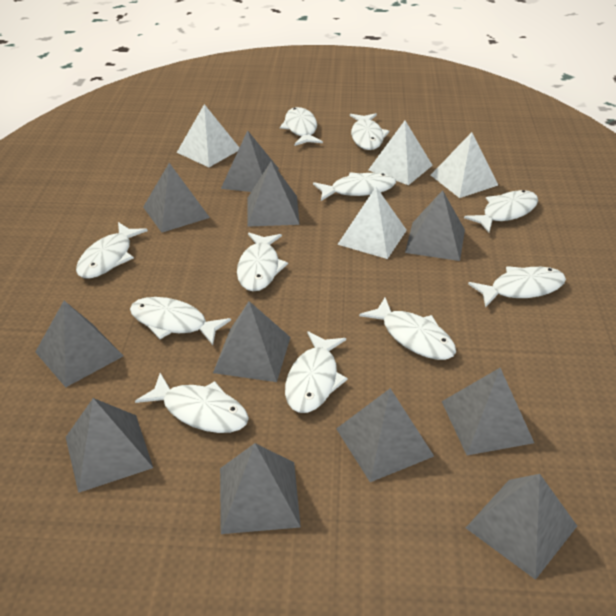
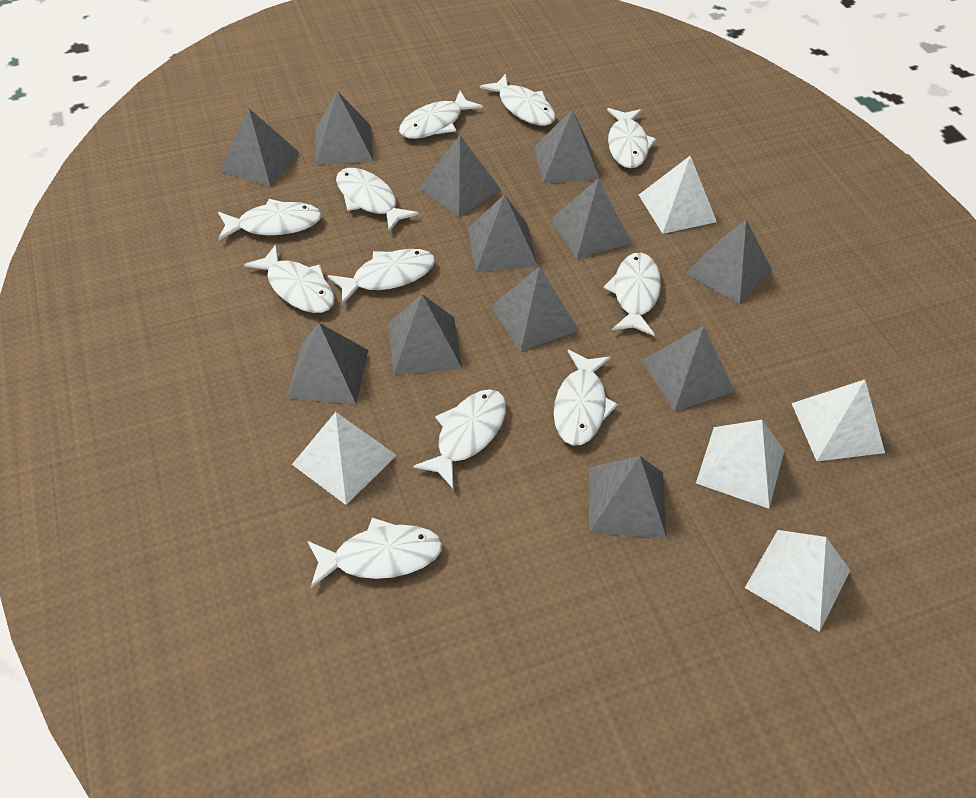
grey pyramid: 11 -> 12
white pyramid: 4 -> 5

